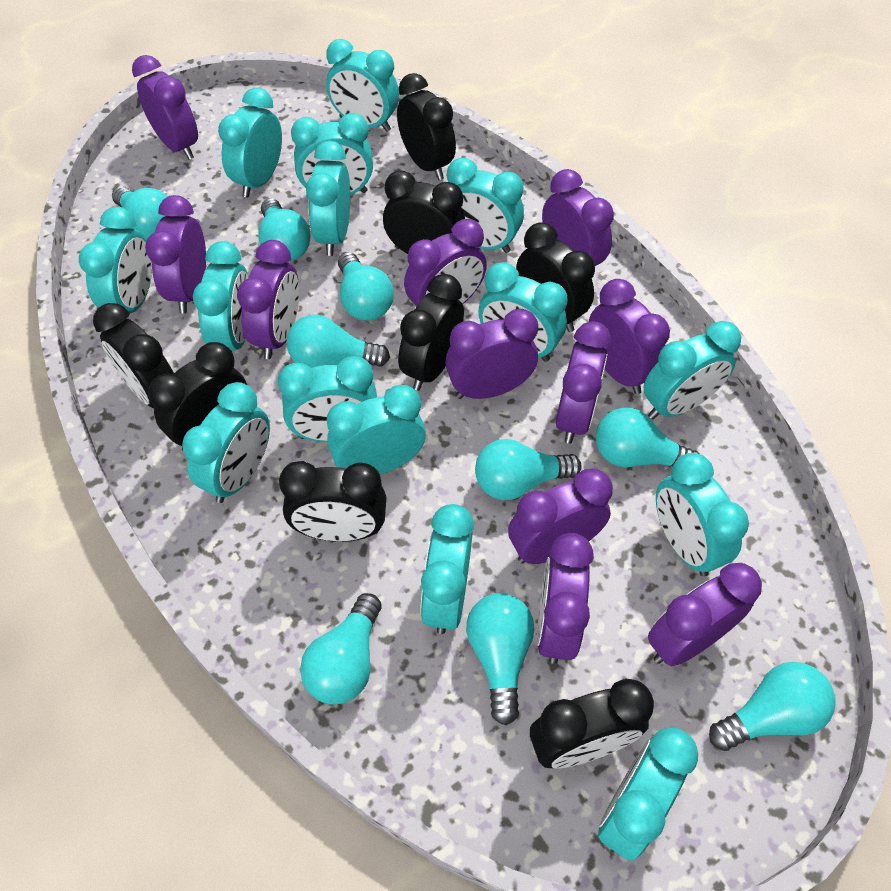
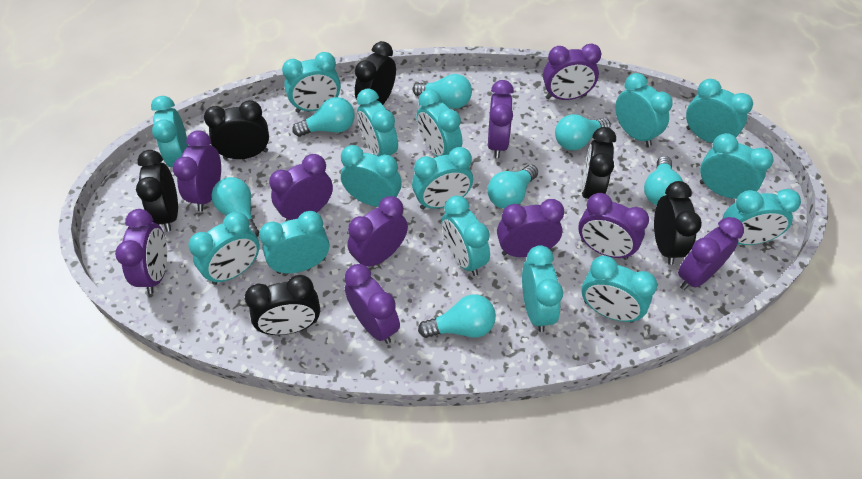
black clock: 8 -> 6
purple clock: 11 -> 10
turquoise light bulb: 9 -> 7

